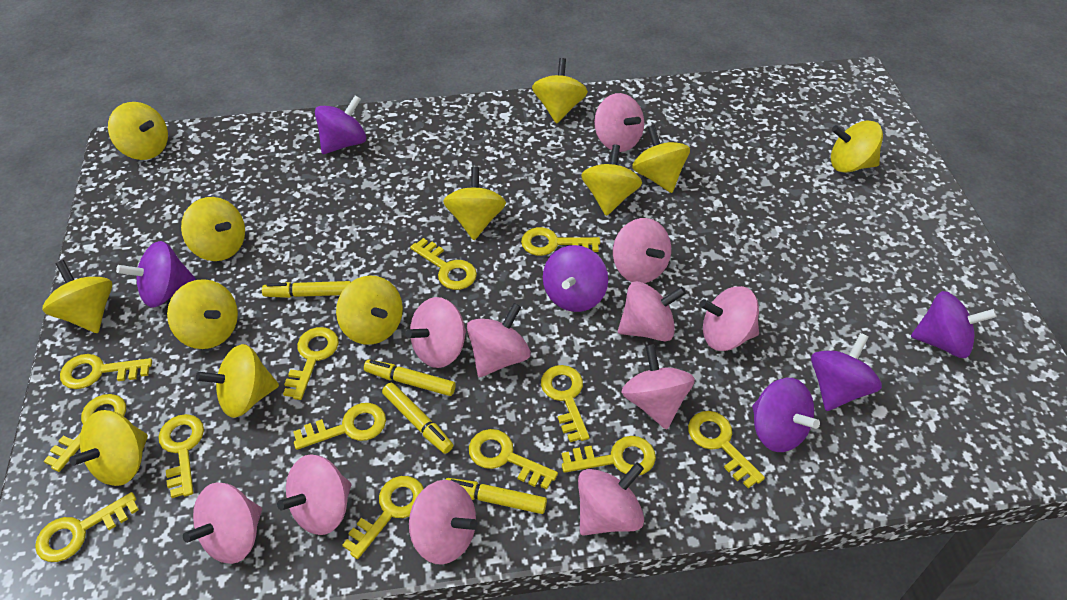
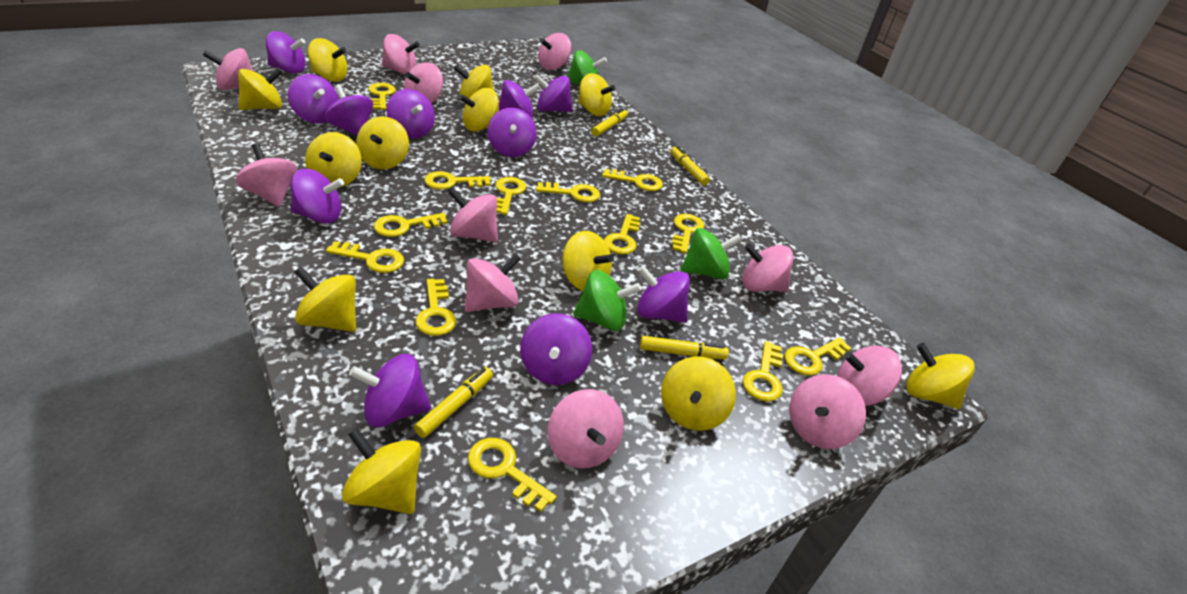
green spinning top: 0 -> 3
purple spinning top: 6 -> 11

